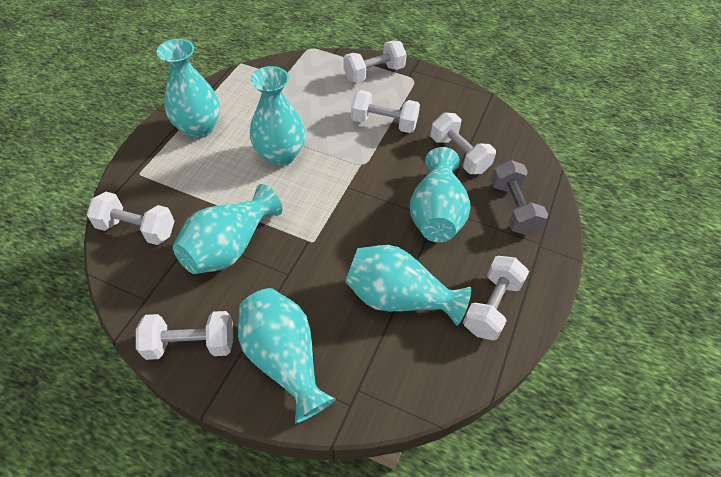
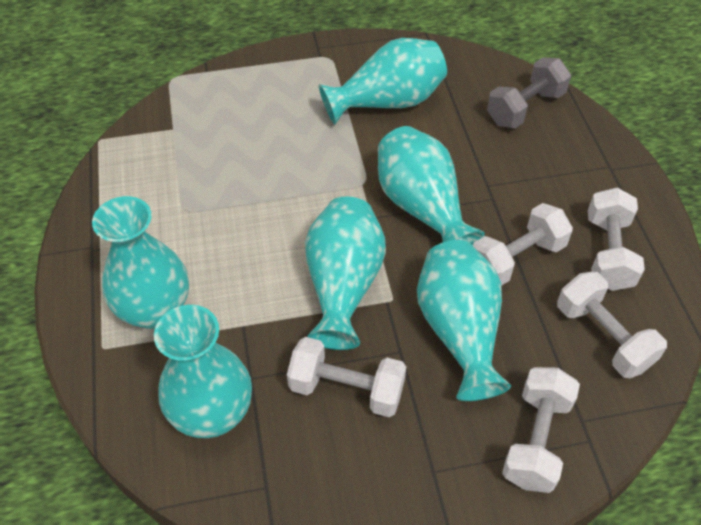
white dumbbell: 6 -> 5

